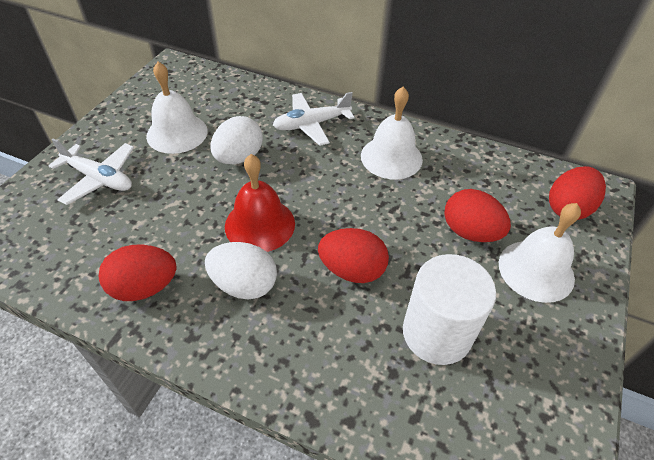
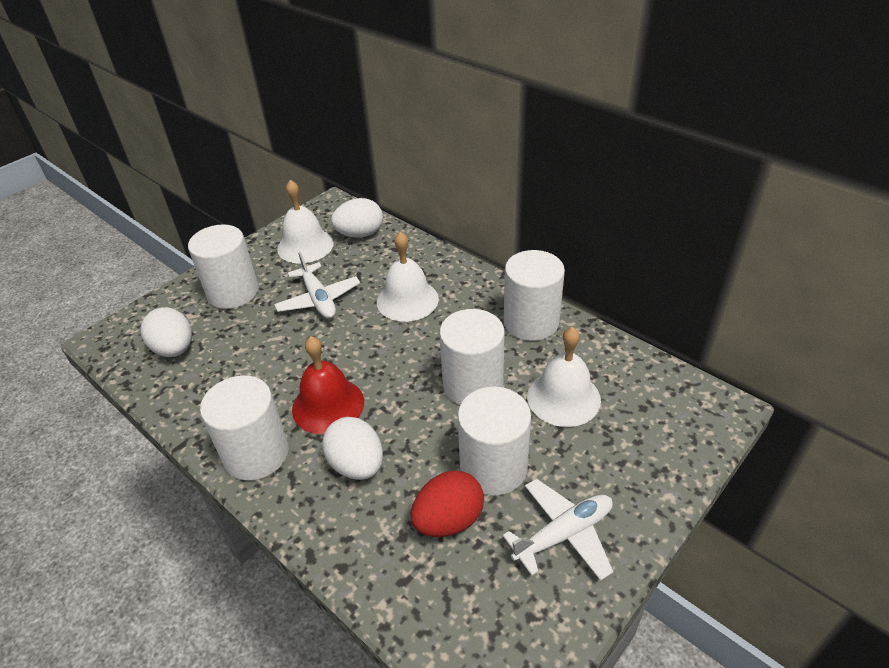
red egg: 4 -> 1
white cylinder: 1 -> 5
white egg: 2 -> 3

